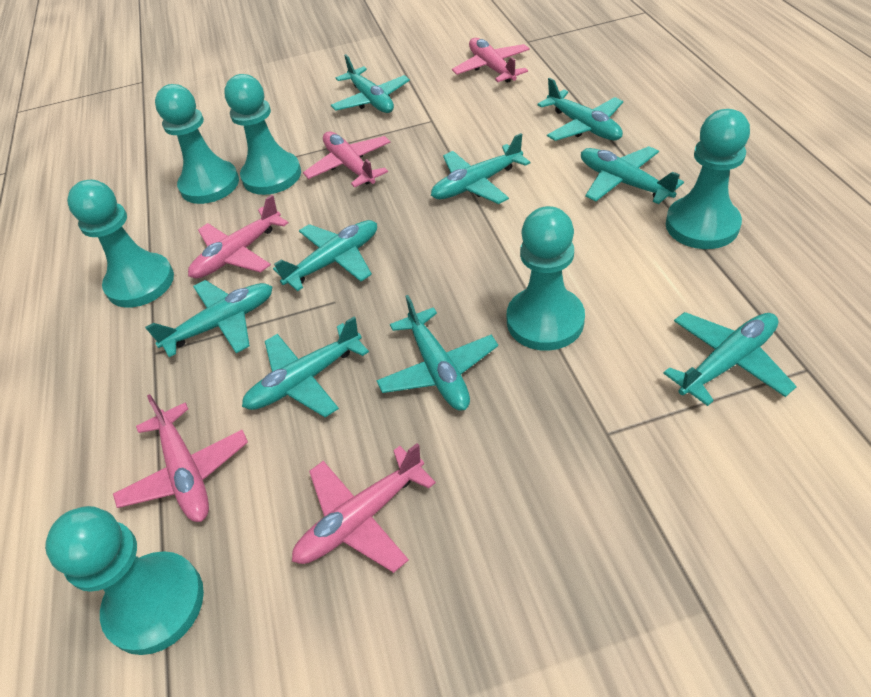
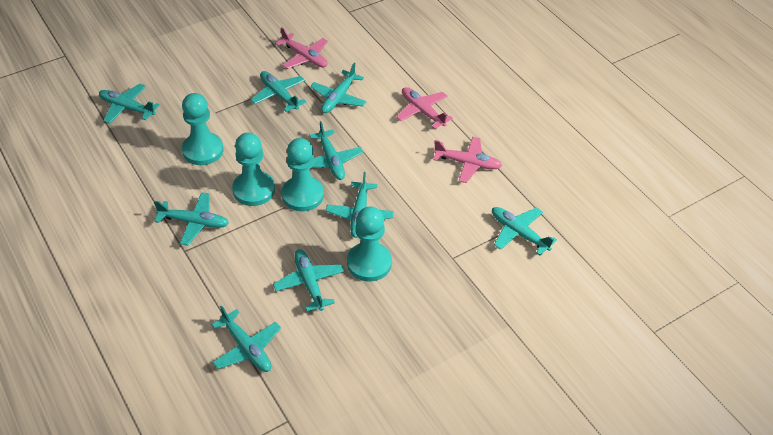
pink plane: 5 -> 3
turquoise pawn: 6 -> 4

